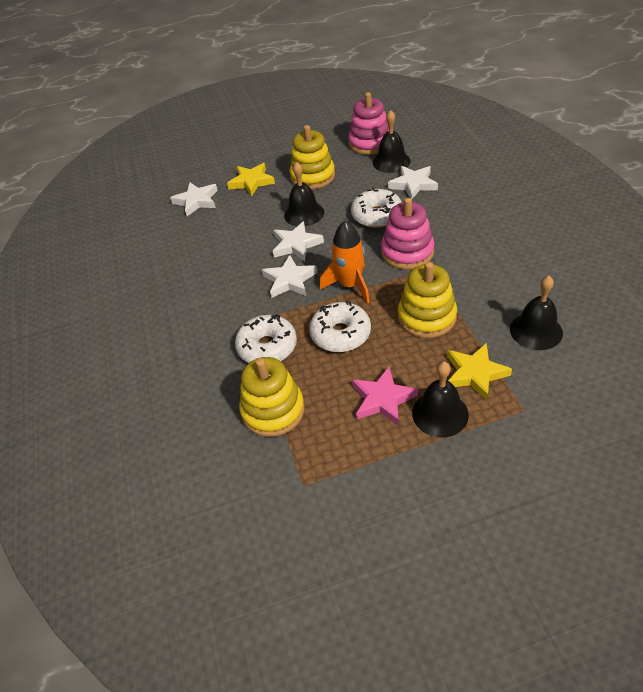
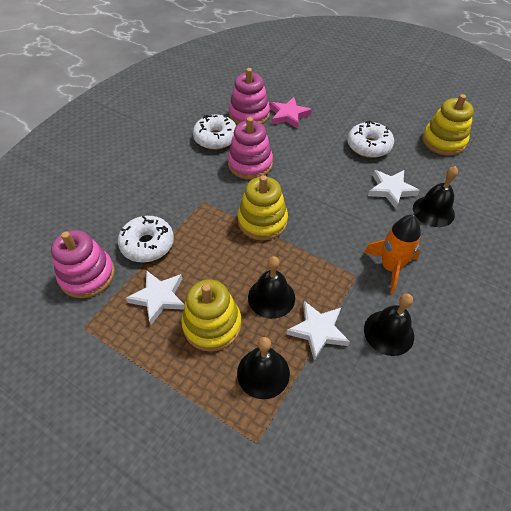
pink stacking toy: 2 -> 3
white star: 4 -> 3
yellow star: 2 -> 0

